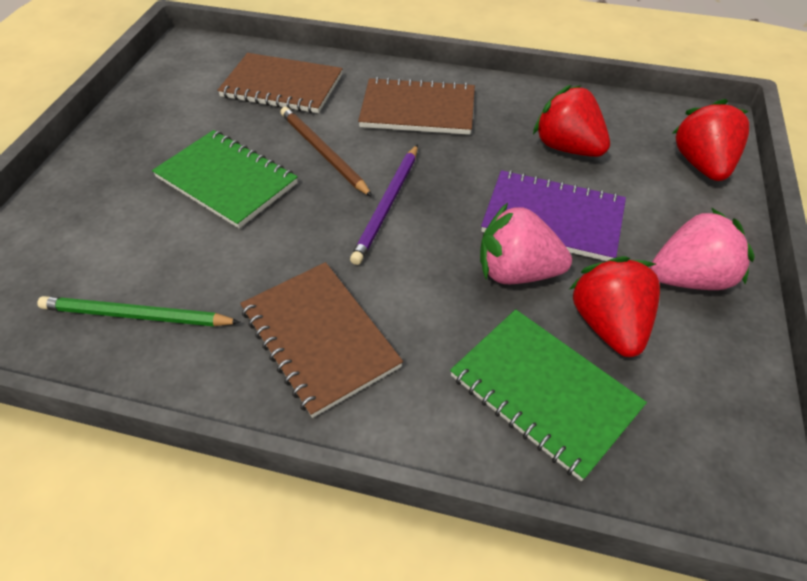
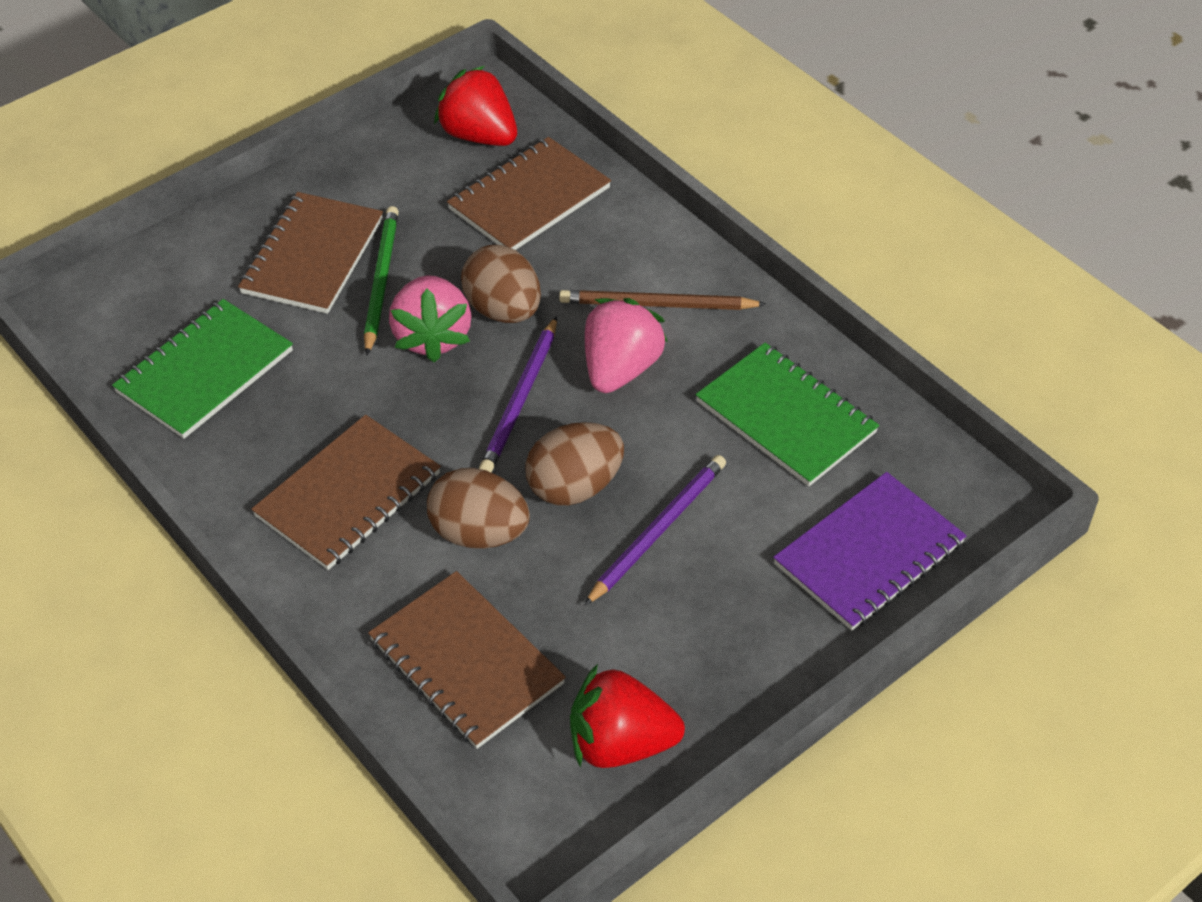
brown egg: 0 -> 3
brown notebook: 3 -> 4
purple pencil: 1 -> 2
red strawberry: 3 -> 2

